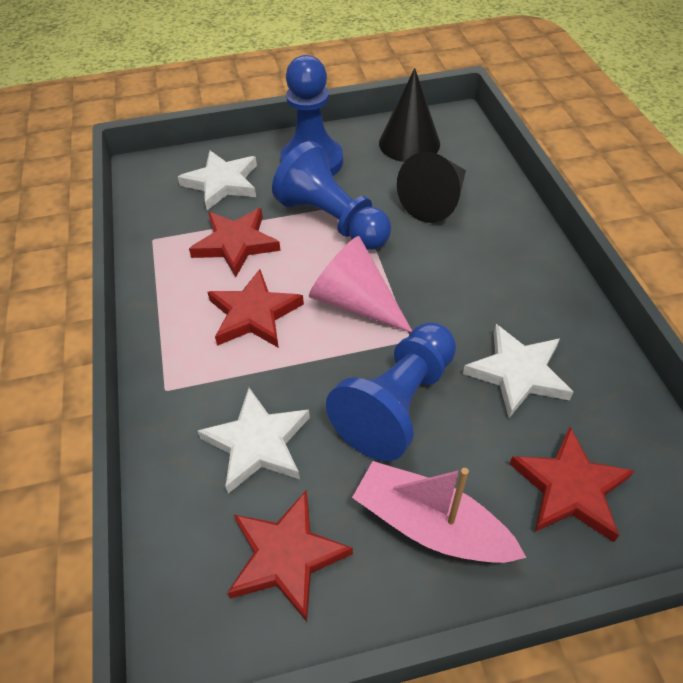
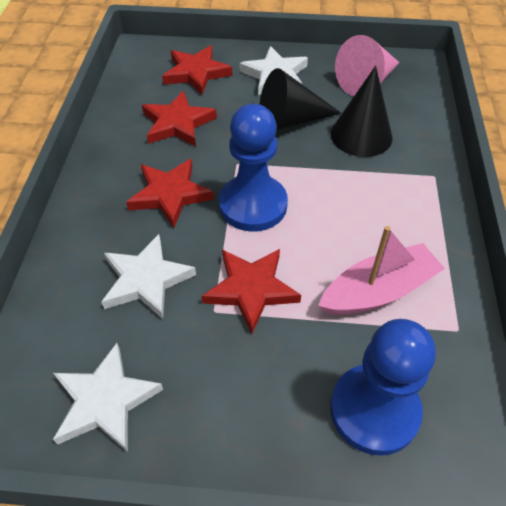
blue pawn: 3 -> 2

